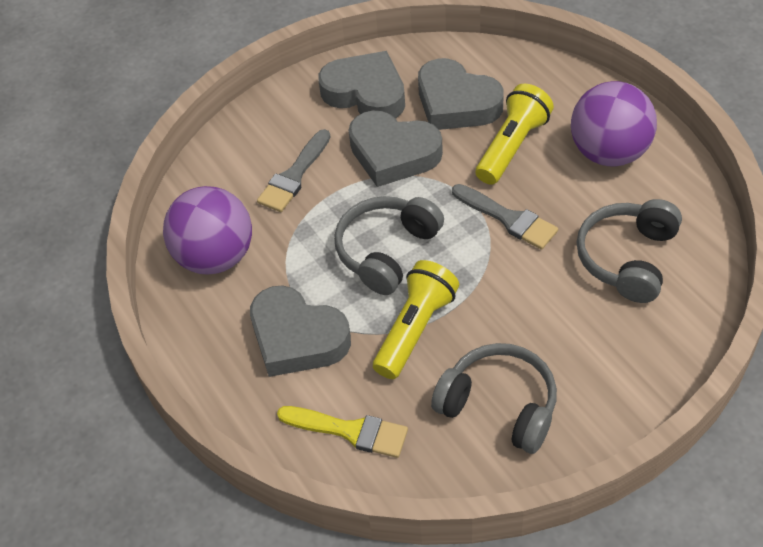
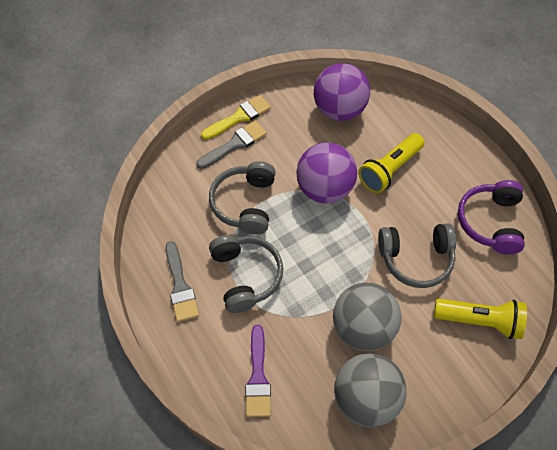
grey ball: 0 -> 2
grey heart: 4 -> 0
purple brush: 0 -> 1
purple headphones: 0 -> 1

